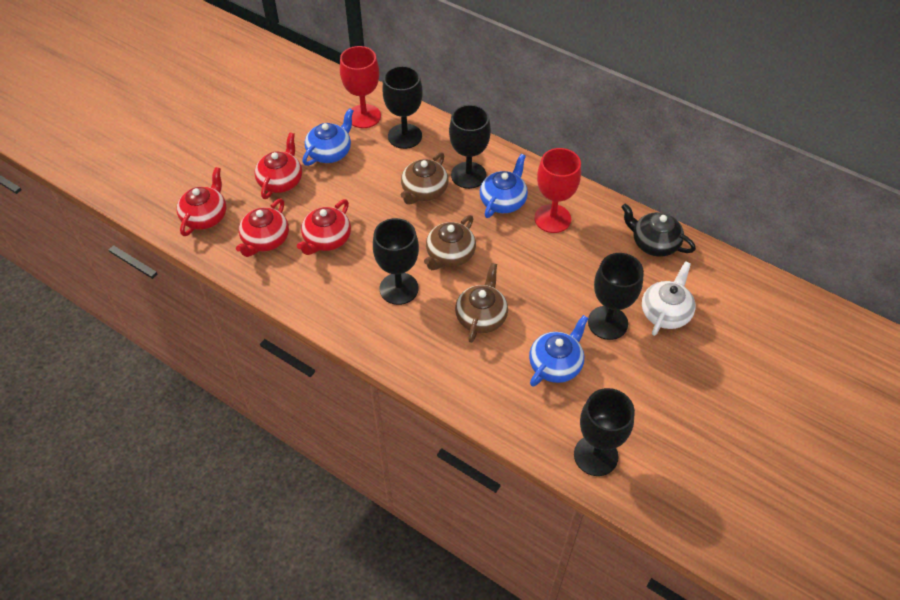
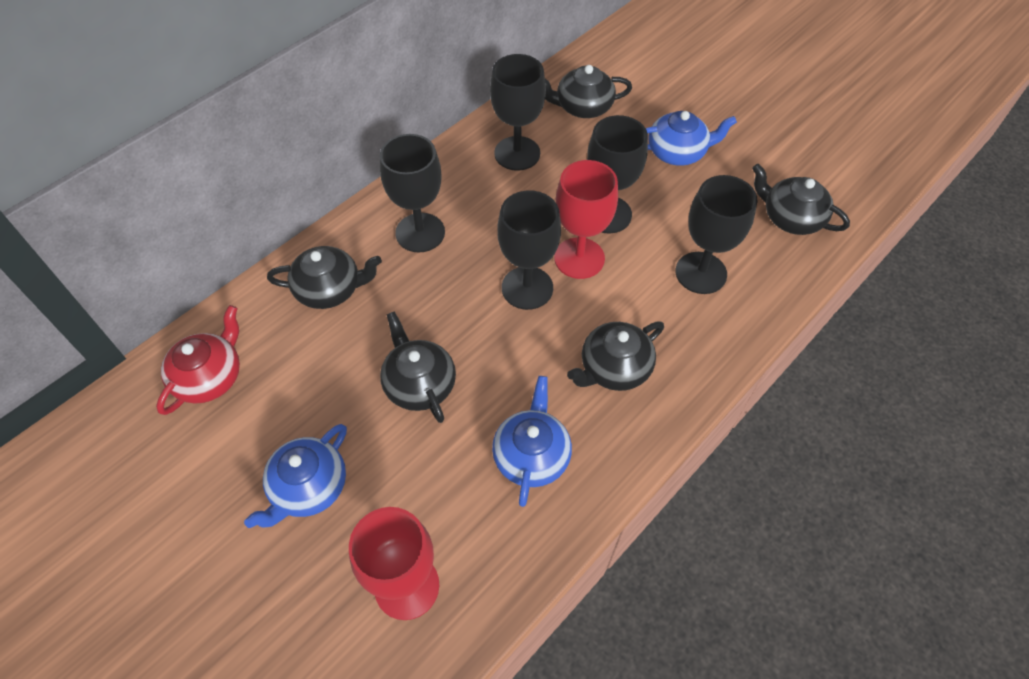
black teapot: 1 -> 5
brown teapot: 3 -> 0
red teapot: 4 -> 1
white teapot: 1 -> 0

